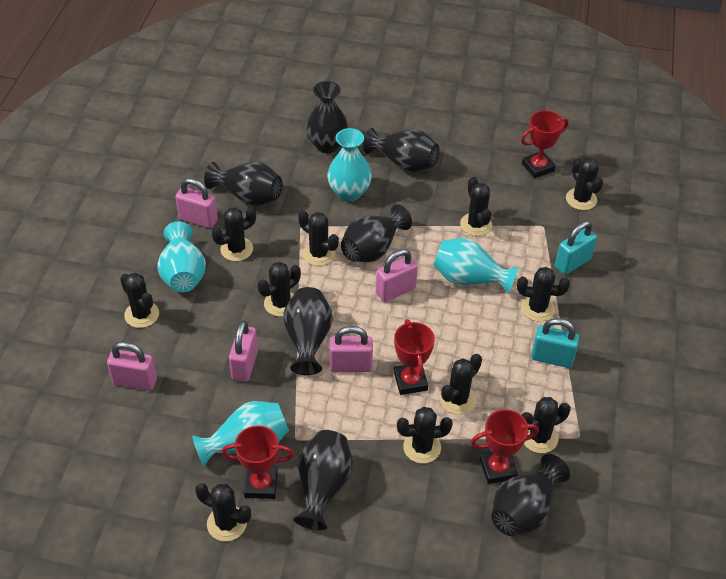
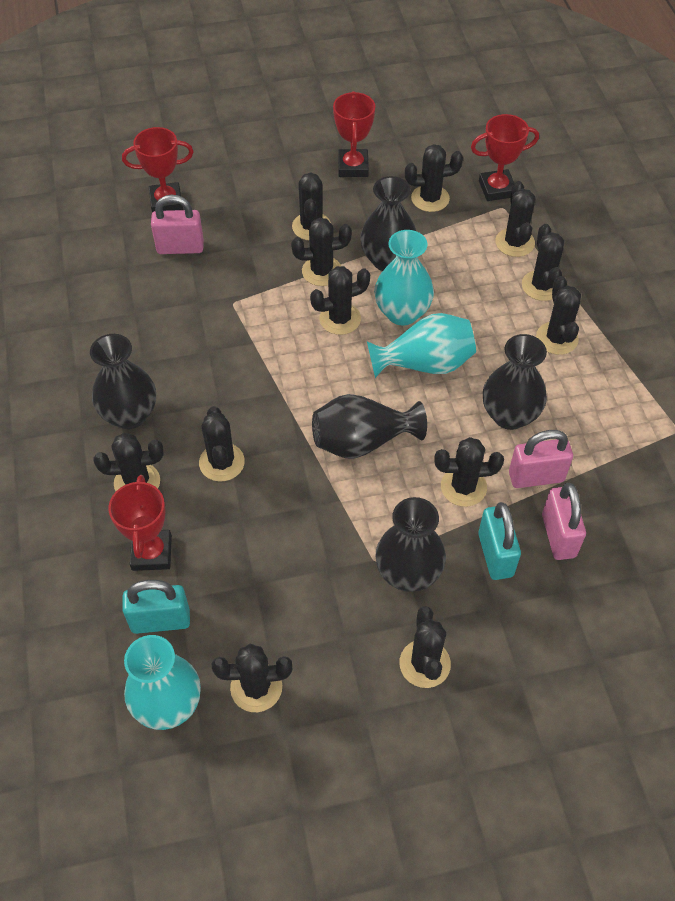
black cactus: 11 -> 12
black vase: 7 -> 5
pink padlock: 5 -> 3
turquoise vase: 4 -> 3

